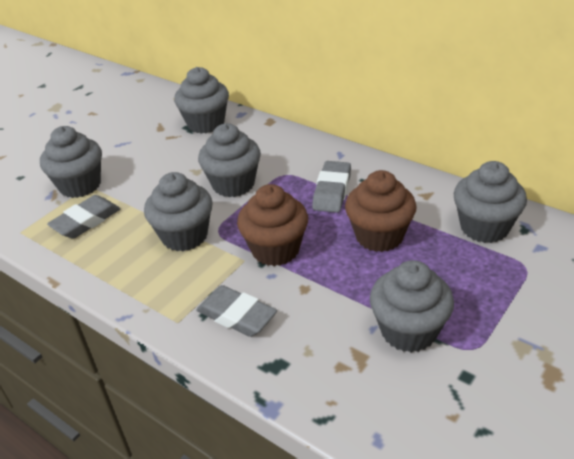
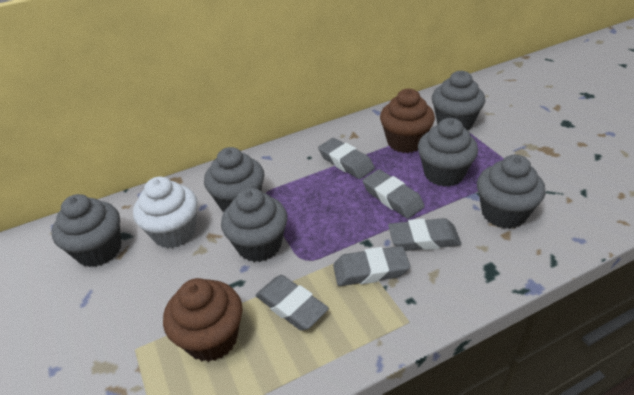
grey eraser: 3 -> 5
white cupcake: 0 -> 1

